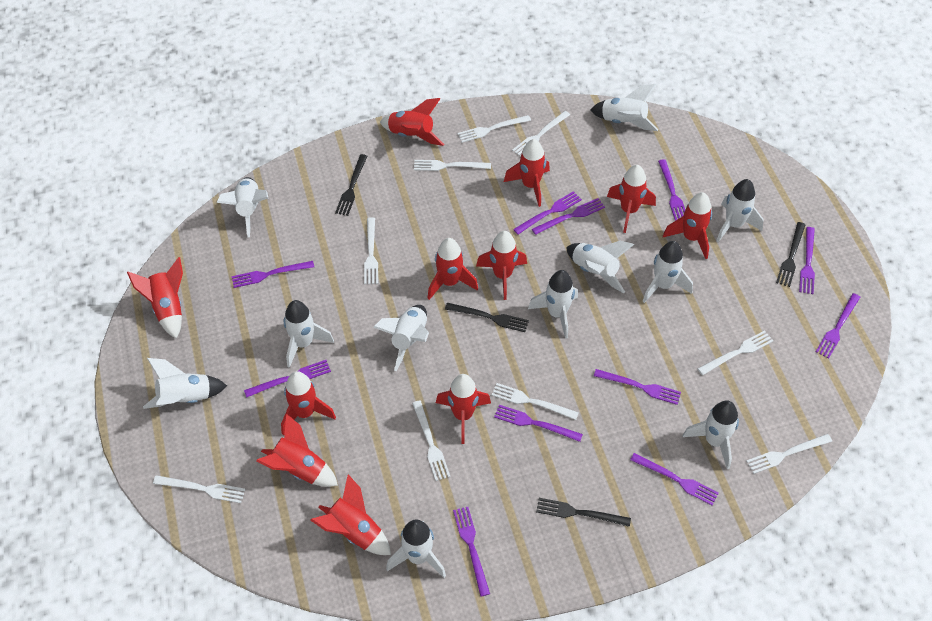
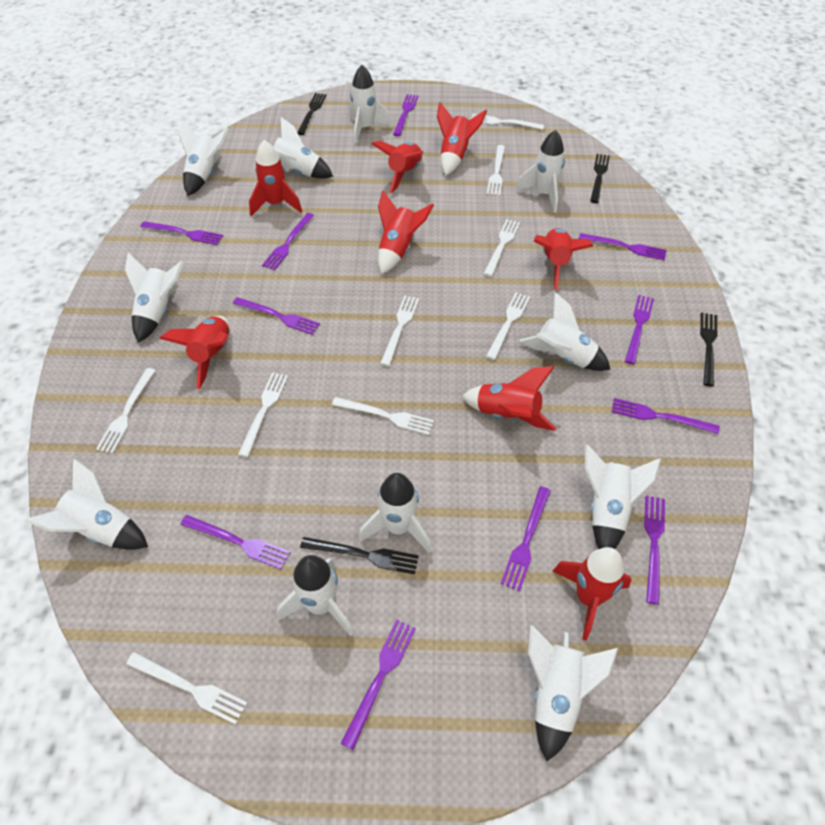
red rocket: 11 -> 8

